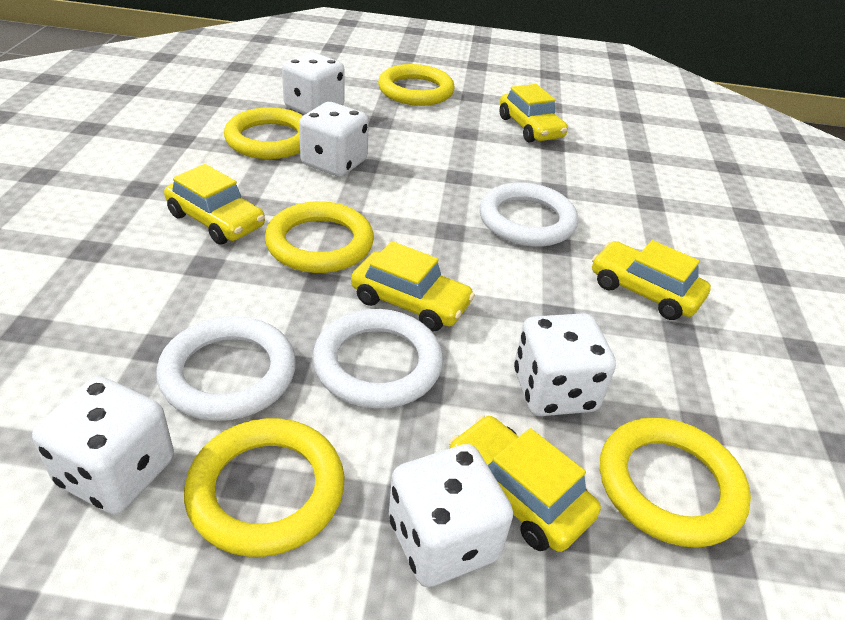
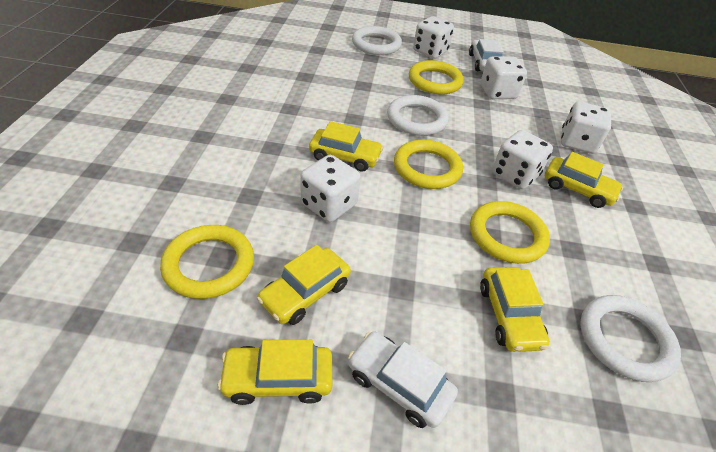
white car: 0 -> 2
yellow ring: 5 -> 4

